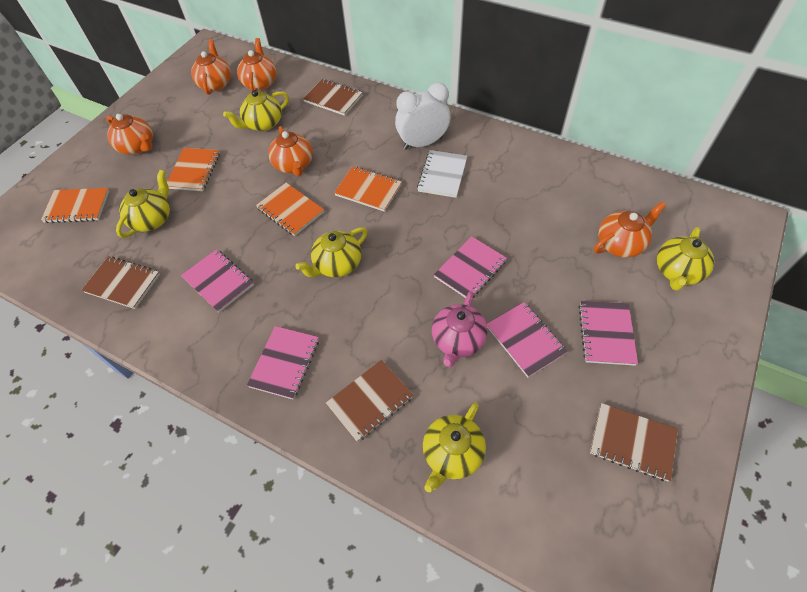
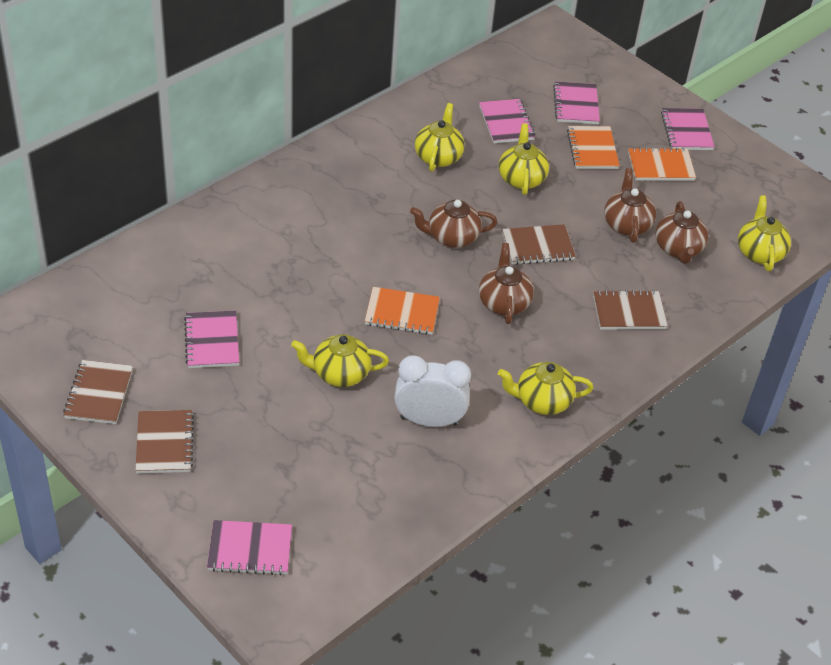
brown teapot: 0 -> 4
orange notebook: 4 -> 3
orange teapot: 5 -> 0
pink teapot: 1 -> 0
white notebook: 1 -> 0

